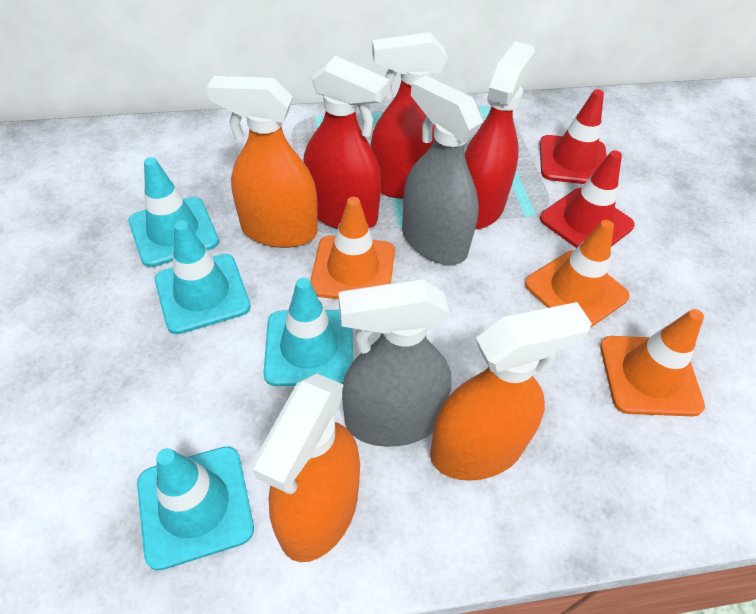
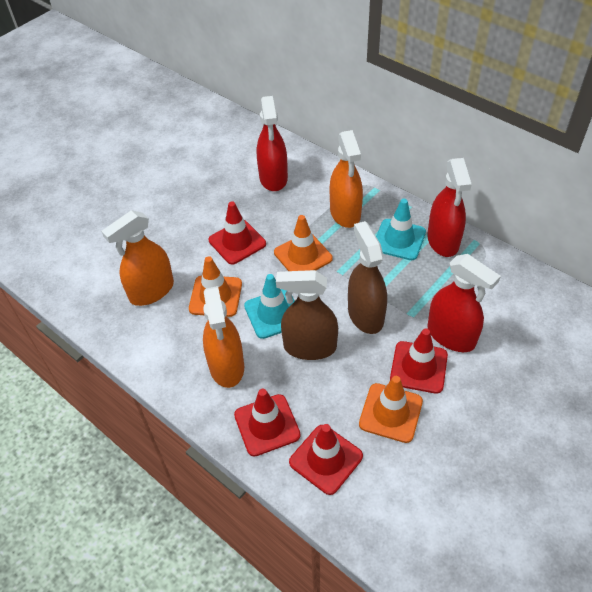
brown spray bottle: 0 -> 2
grey spray bottle: 2 -> 0
red traffic cone: 2 -> 4
turquoise traffic cone: 4 -> 2

